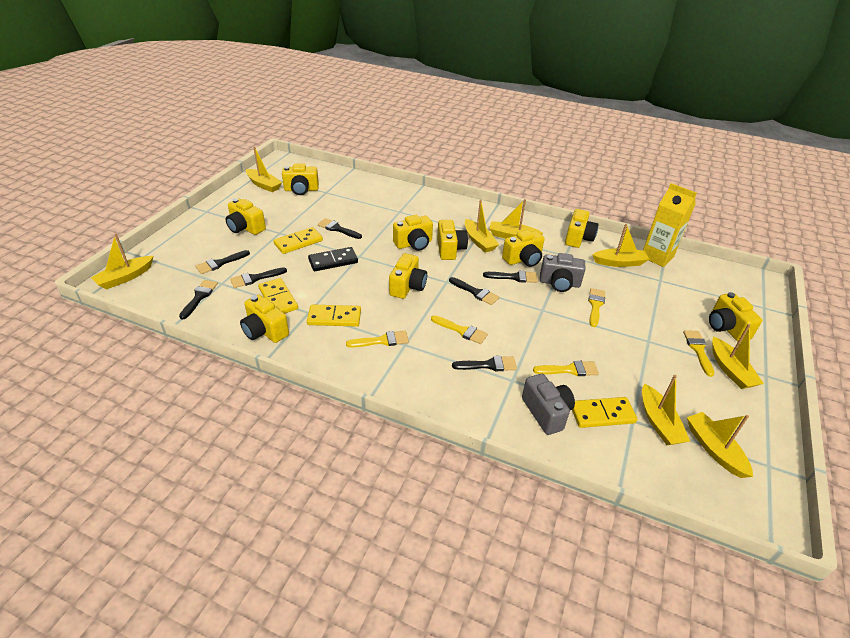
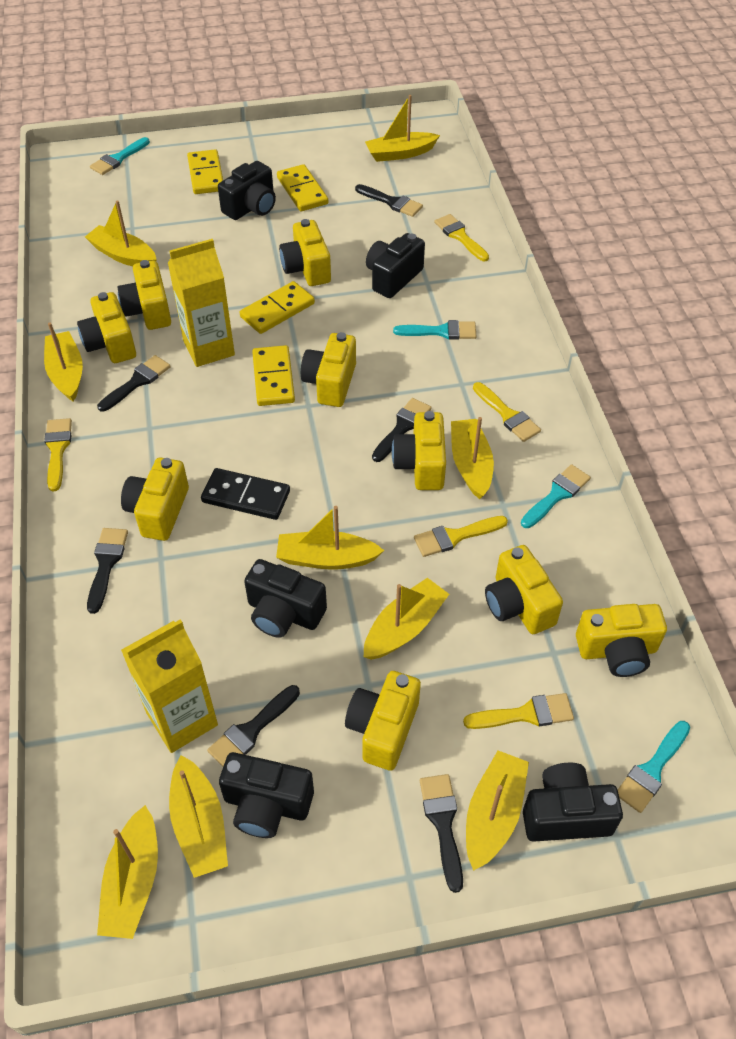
black brush: 7 -> 6
black camera: 0 -> 5
grey camera: 2 -> 0
turquoise brush: 0 -> 4
yellow boat: 8 -> 9
yellow carton: 1 -> 2

